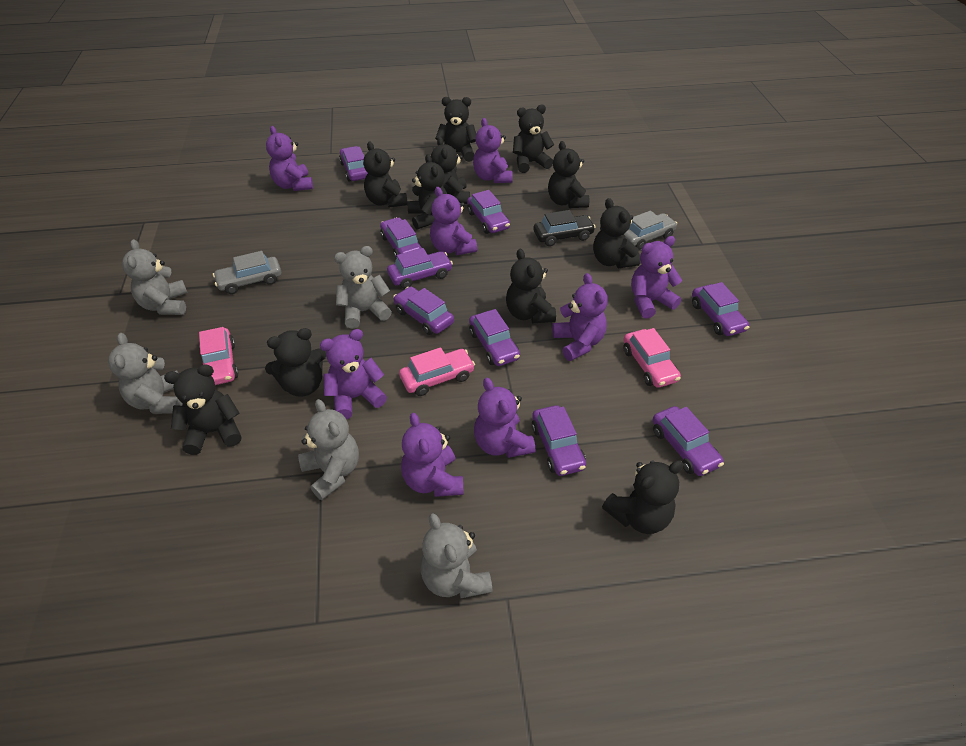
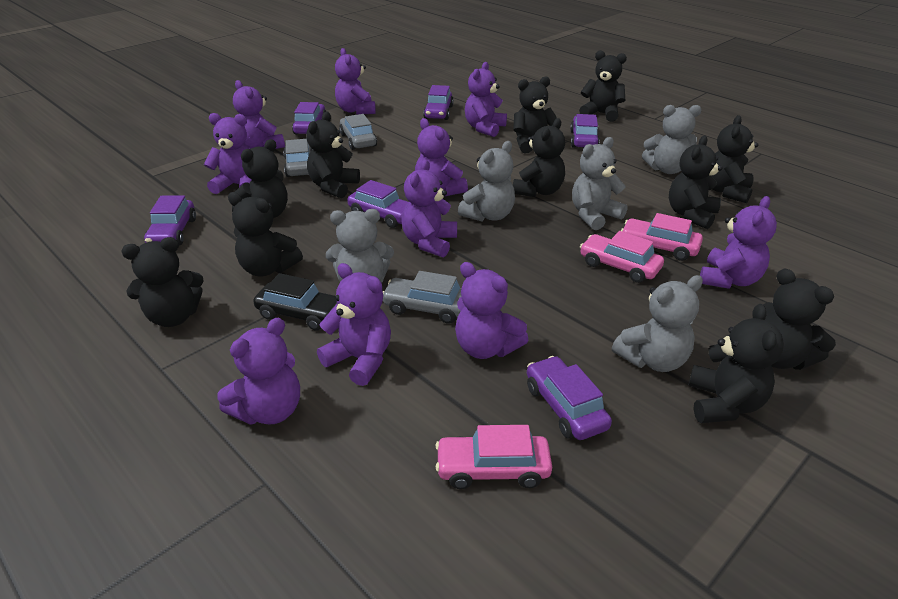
grey car: 2 -> 3
purple car: 9 -> 6
purple teddy bear: 8 -> 10

